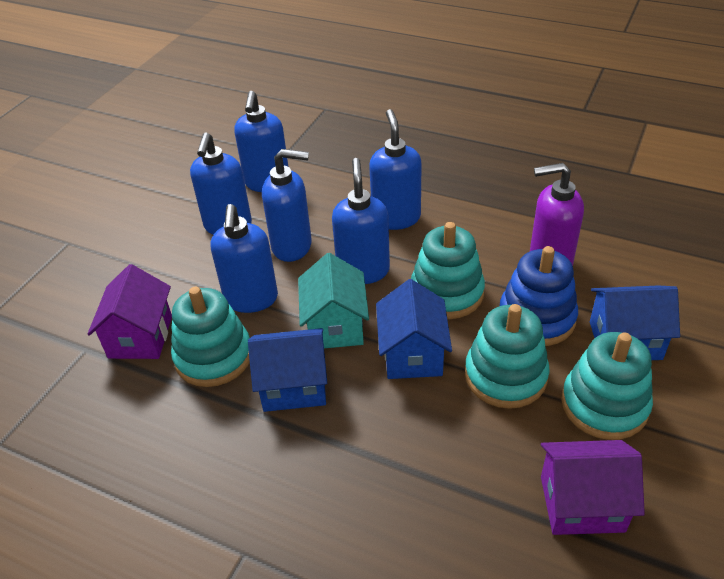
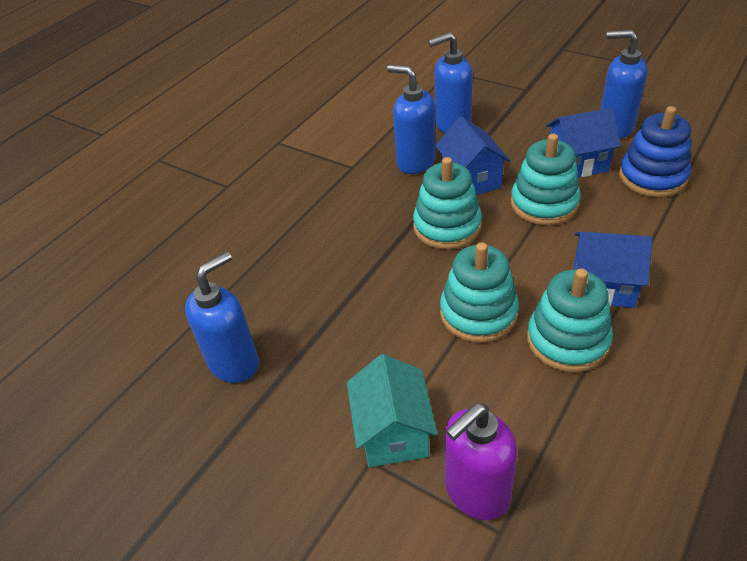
blue soap dispenser: 6 -> 4
purple house: 2 -> 0

